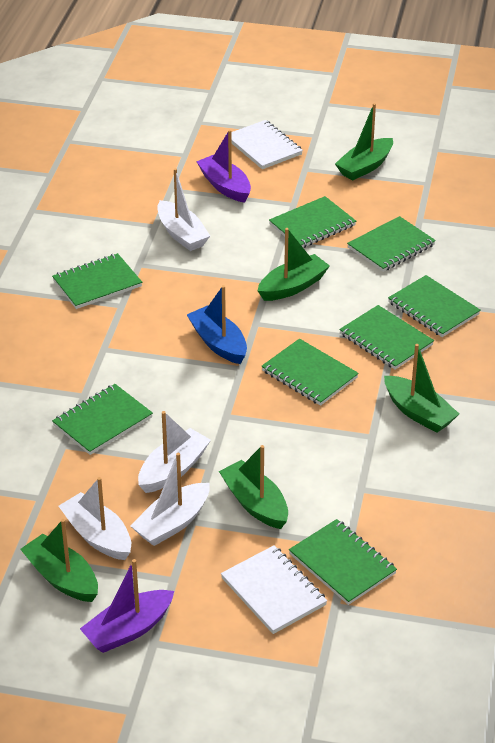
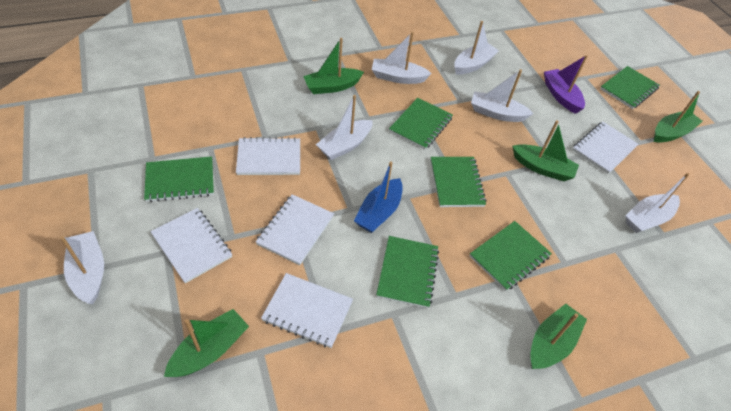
green notebook: 8 -> 6
purple boat: 2 -> 1
white boat: 4 -> 6
white notebook: 2 -> 5

